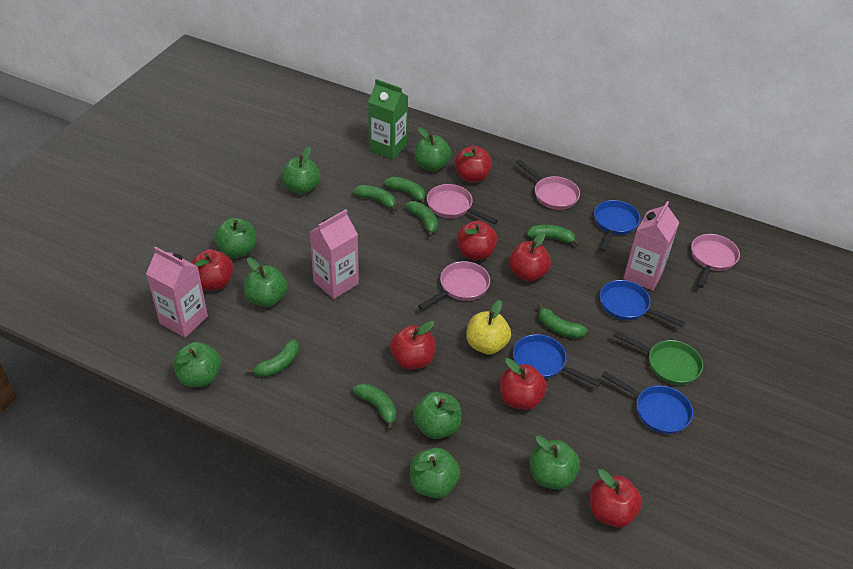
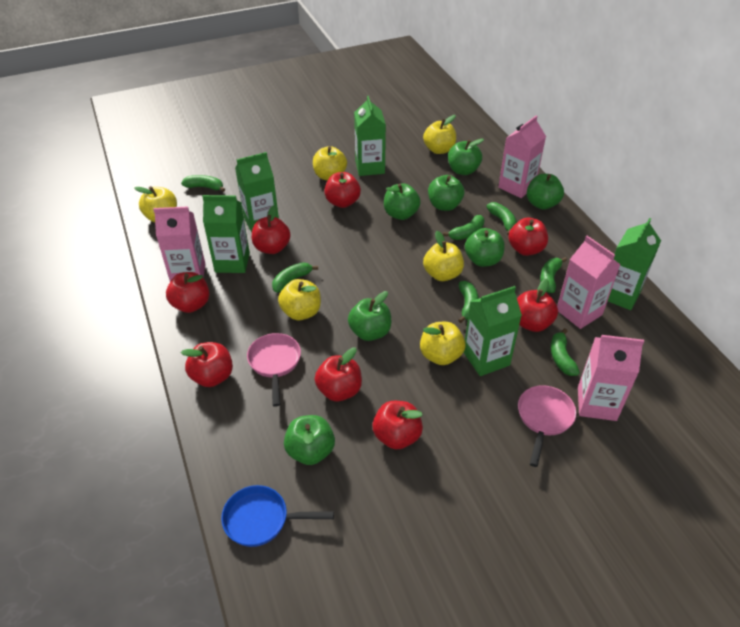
blue pan: 4 -> 1
green apple: 8 -> 7
green carton: 1 -> 5
green pan: 1 -> 0
pink carton: 3 -> 4
pink pan: 4 -> 2
red apple: 7 -> 8
yellow apple: 1 -> 6

